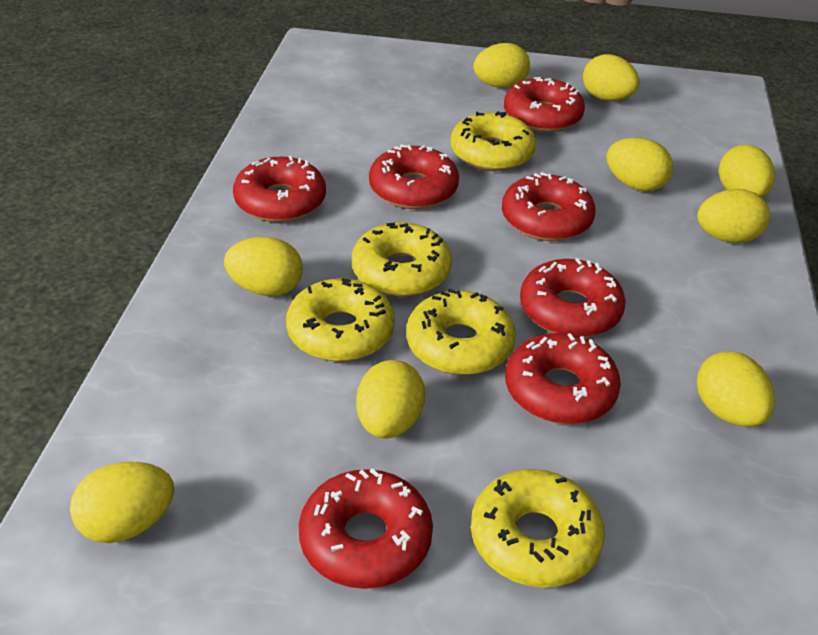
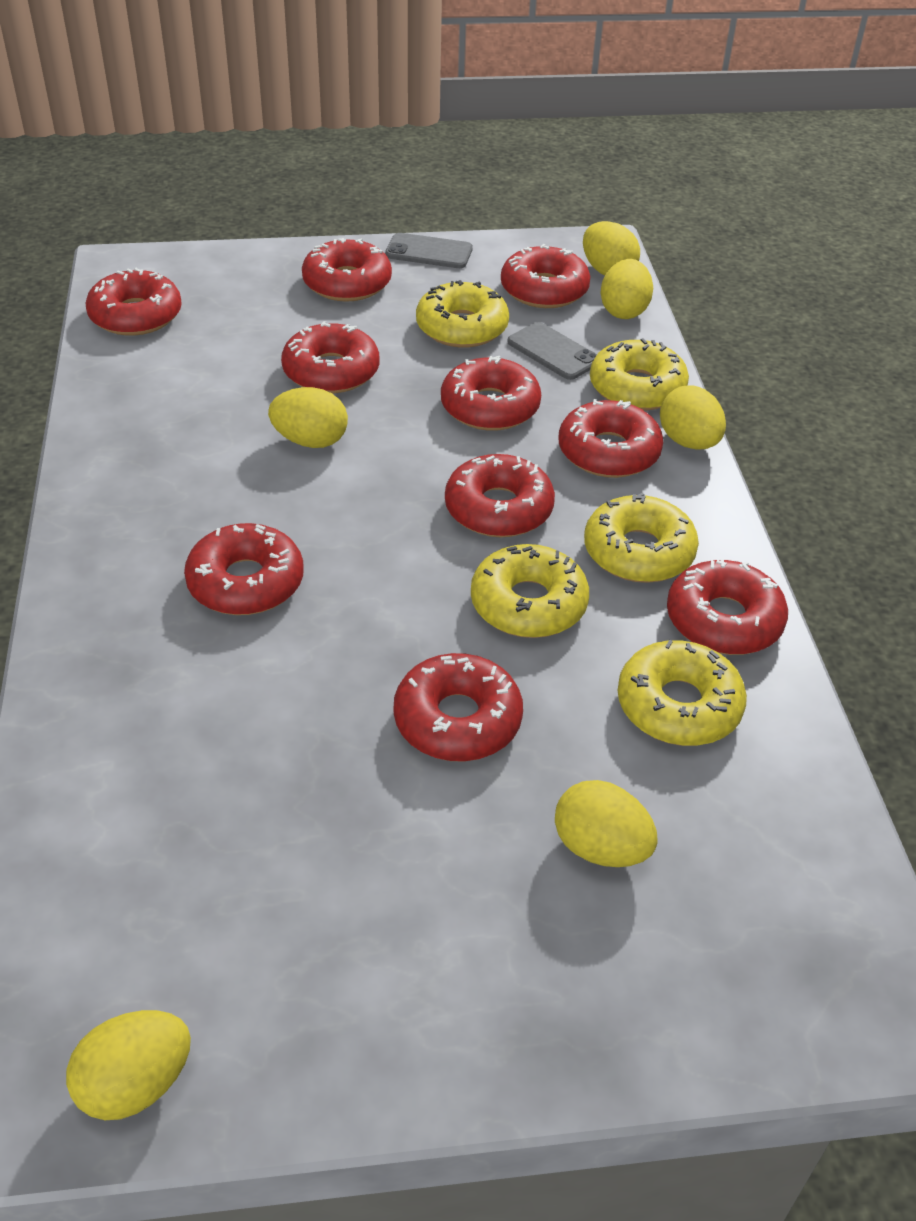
grey phone: 0 -> 2
red donut: 7 -> 10
yellow egg: 9 -> 6

